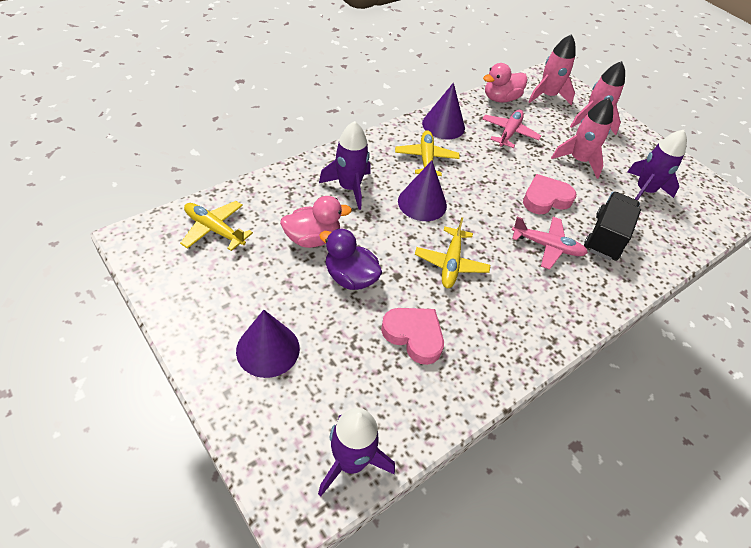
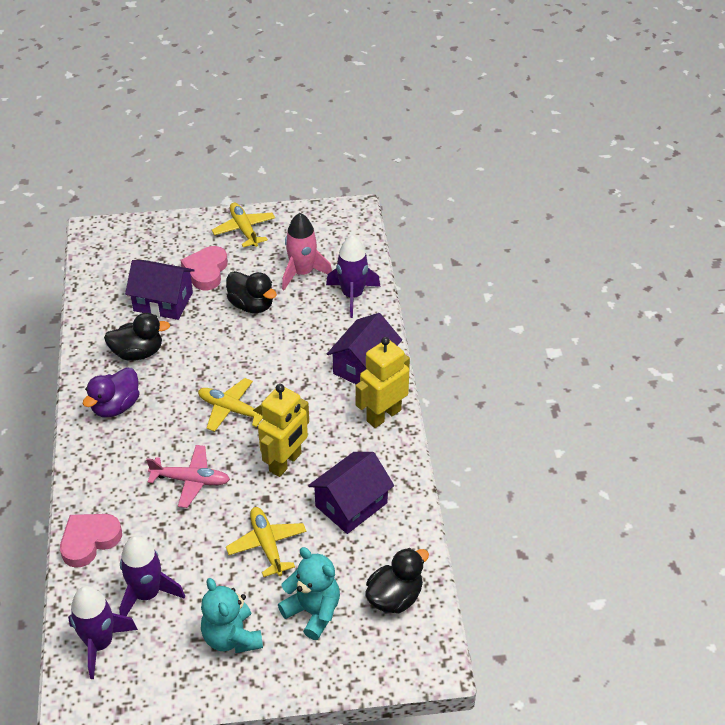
black duck: 0 -> 3
black truck: 1 -> 0
pink duck: 2 -> 0
pink plane: 2 -> 1
pink rocket: 3 -> 1
purple cone: 3 -> 0
purple house: 0 -> 3
turquoise teddy bear: 0 -> 2
yellow robot: 0 -> 2

